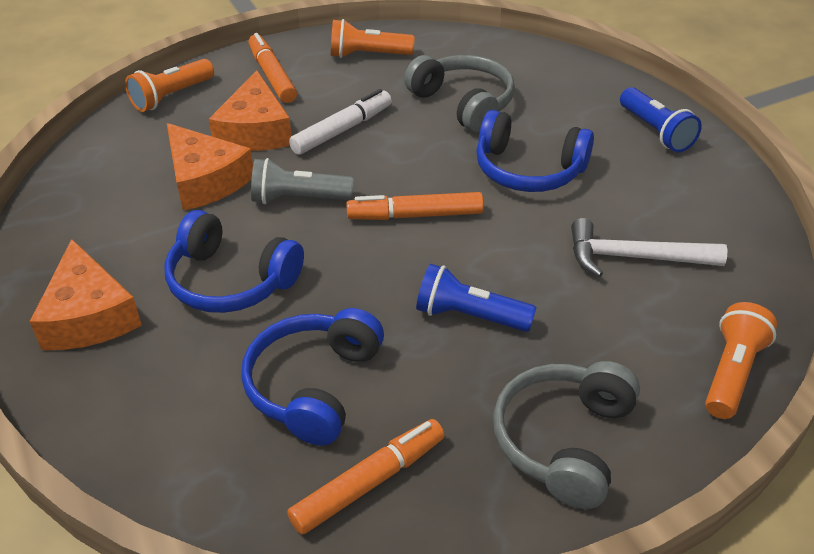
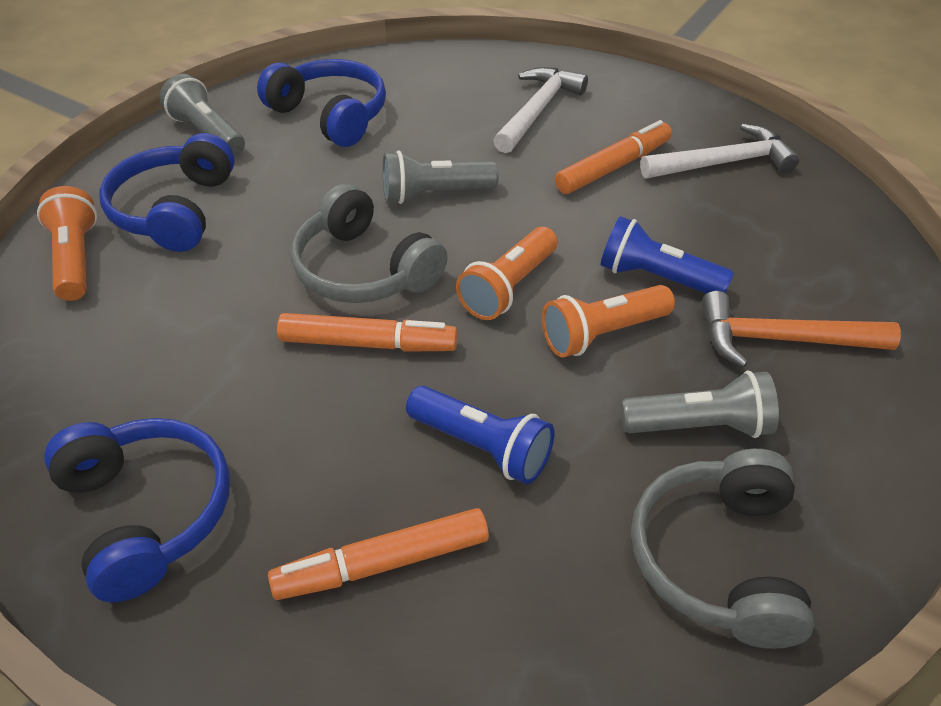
grey flashlight: 1 -> 3
orange cheese: 3 -> 0
orange hammer: 0 -> 1
white hammer: 1 -> 2
white marker: 1 -> 0

